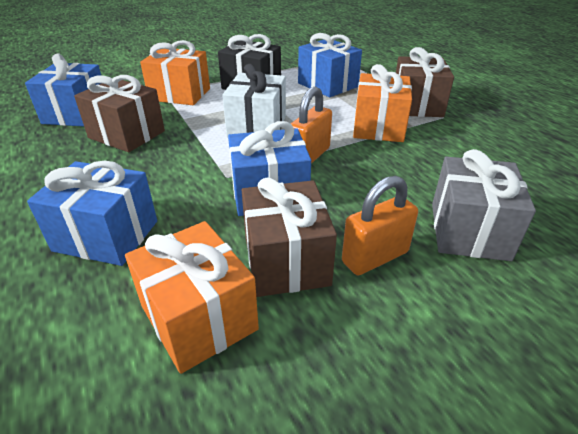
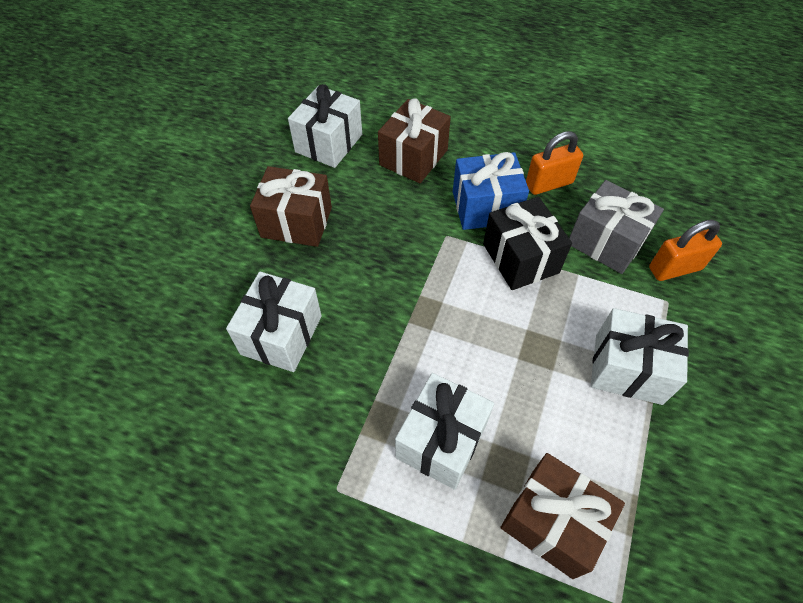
blue gift: 4 -> 1
orange gift: 3 -> 0
white gift: 1 -> 4

